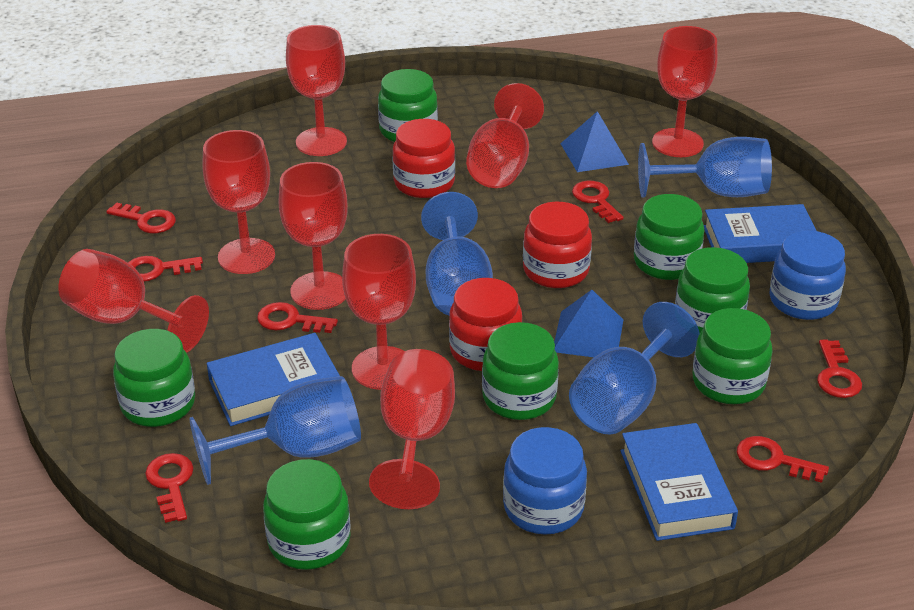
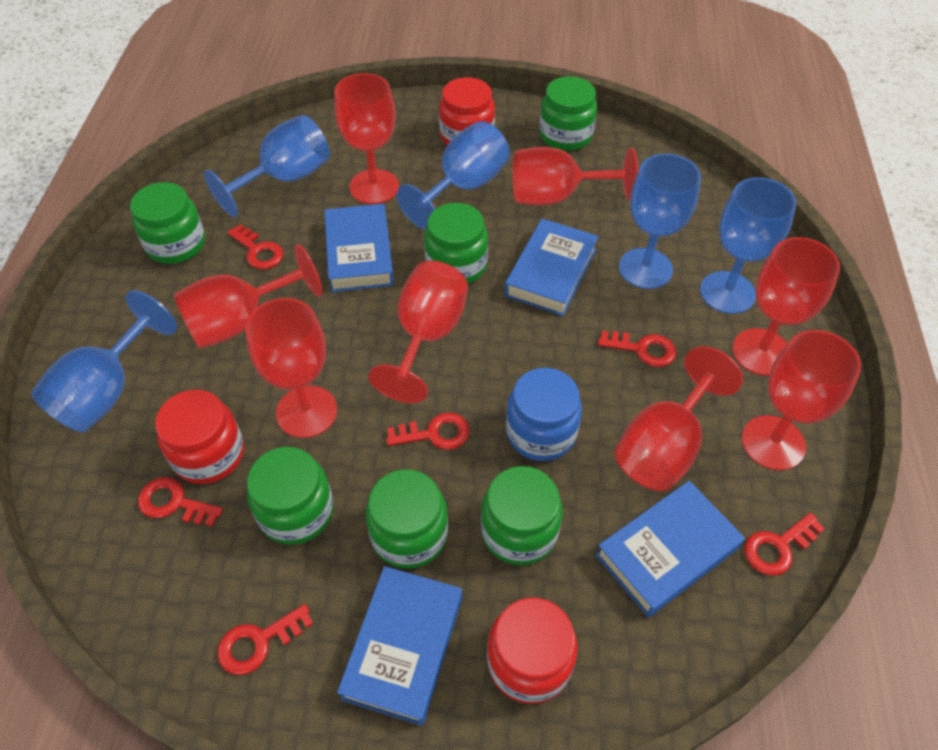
blue book: 3 -> 4
blue goblet: 4 -> 5
blue jar: 2 -> 1
blue pyramid: 2 -> 0
green jar: 7 -> 6
red key: 7 -> 6

